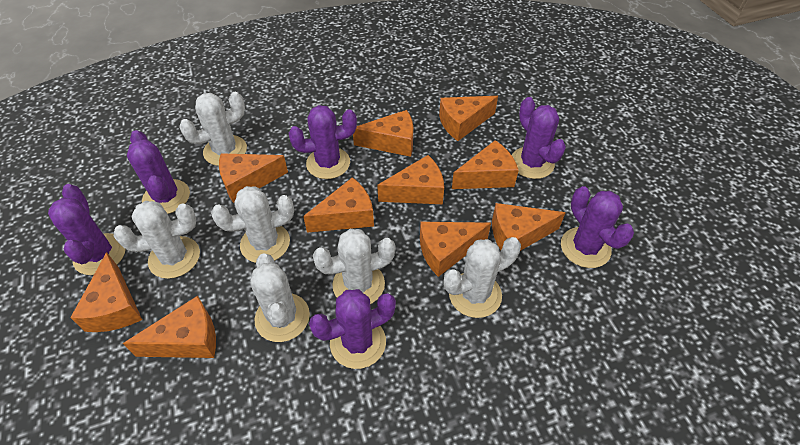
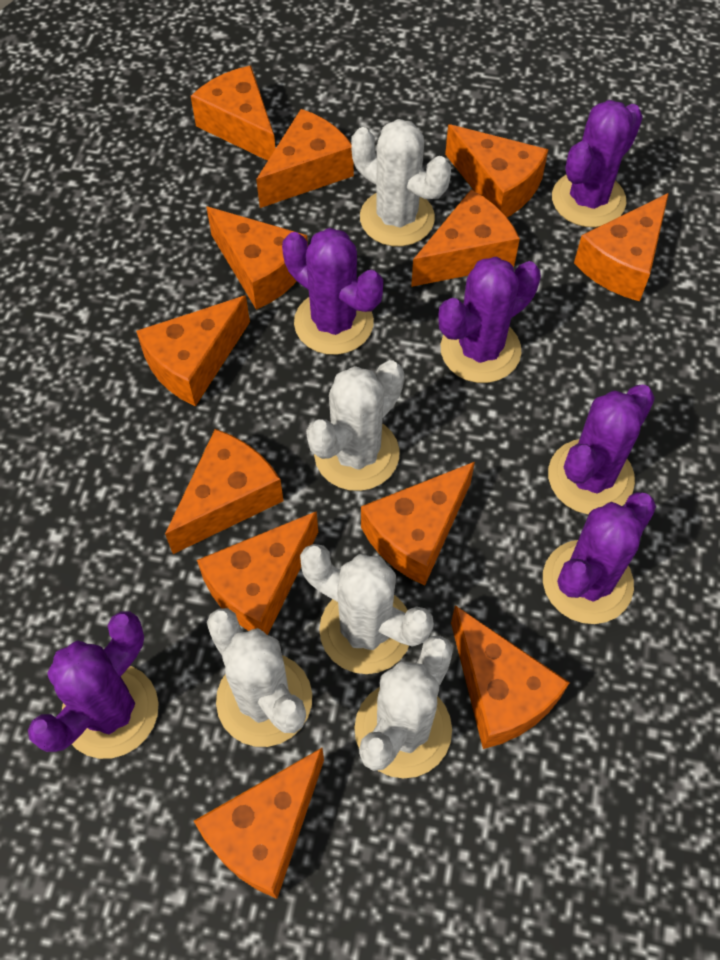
orange cheese: 10 -> 12
white cactus: 6 -> 5

